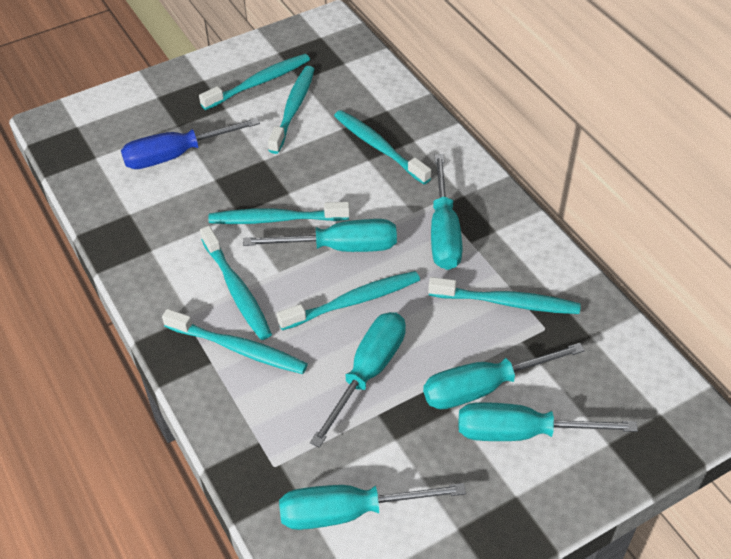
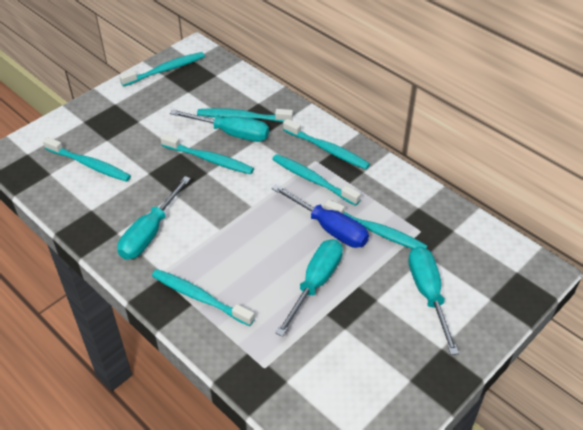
turquoise screwdriver: 6 -> 4

